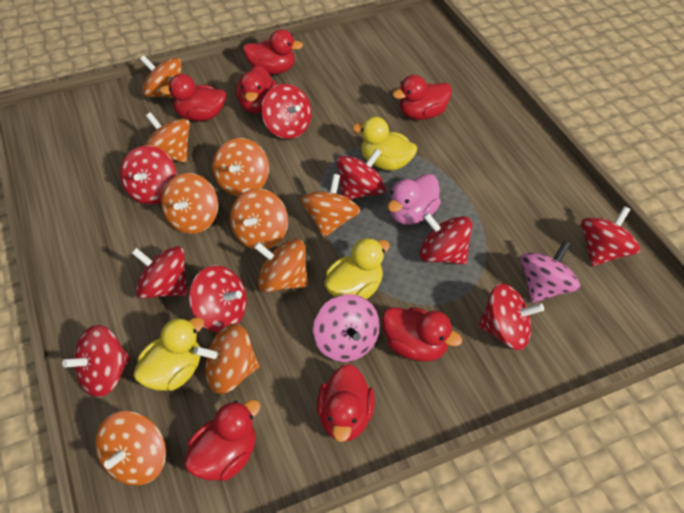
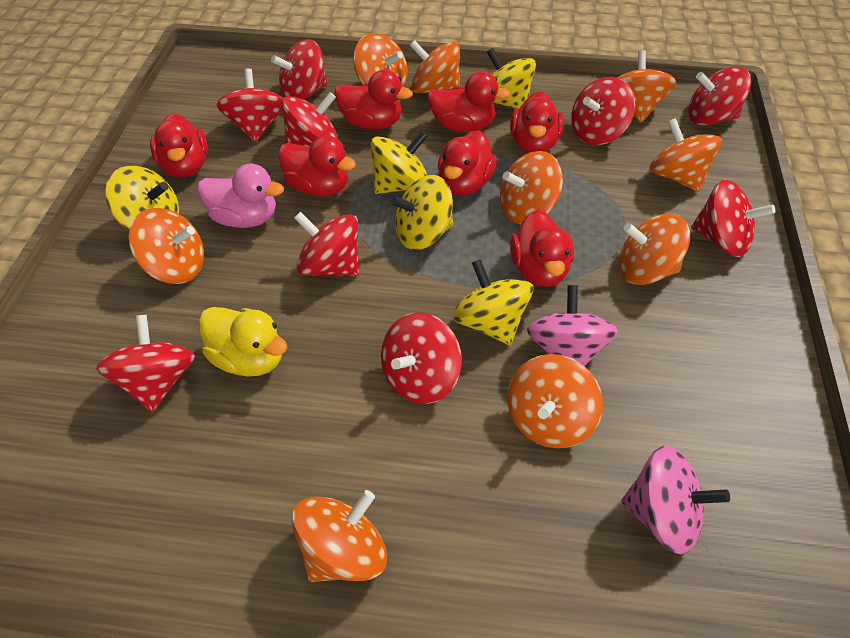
yellow duck: 3 -> 1
yellow spinning top: 0 -> 5

